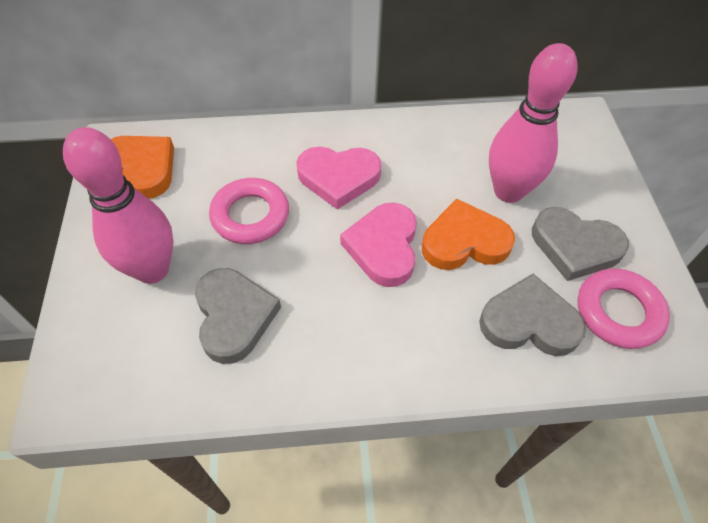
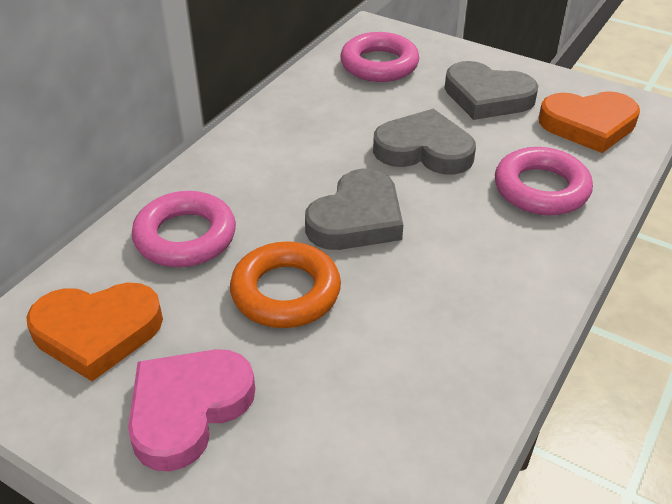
orange ring: 0 -> 1
pink bowling pin: 2 -> 0
pink heart: 2 -> 1
pink ring: 2 -> 3

